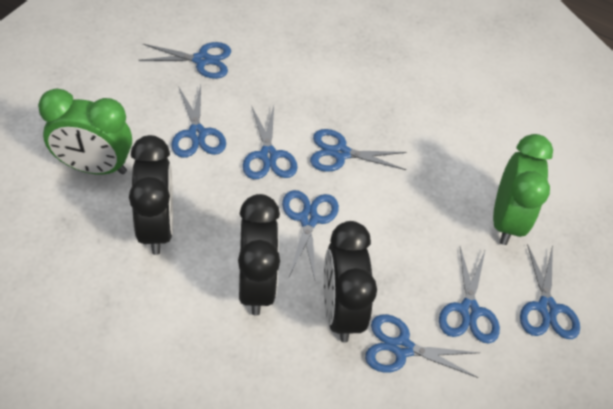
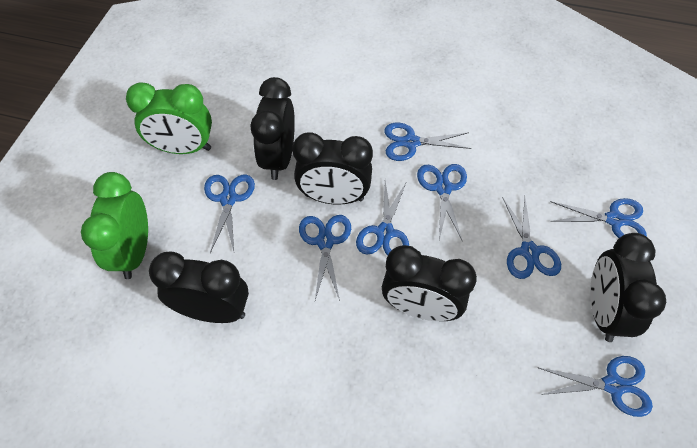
black clock: 3 -> 5

